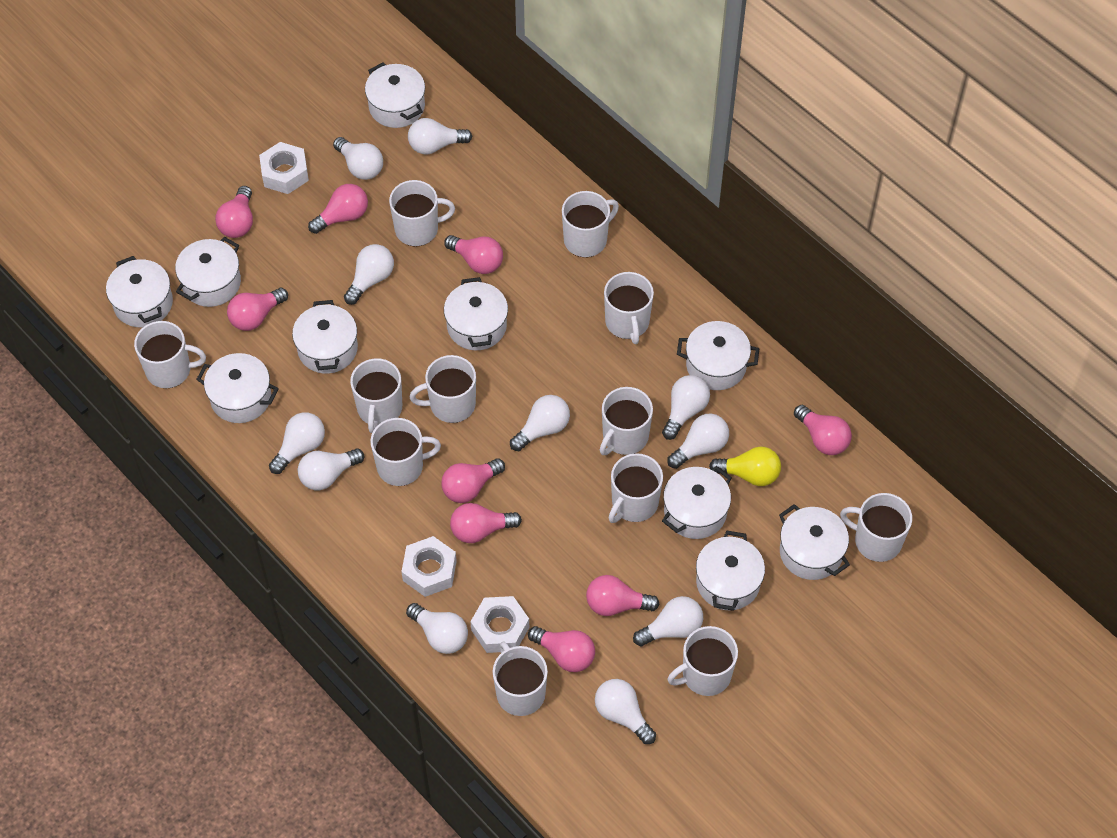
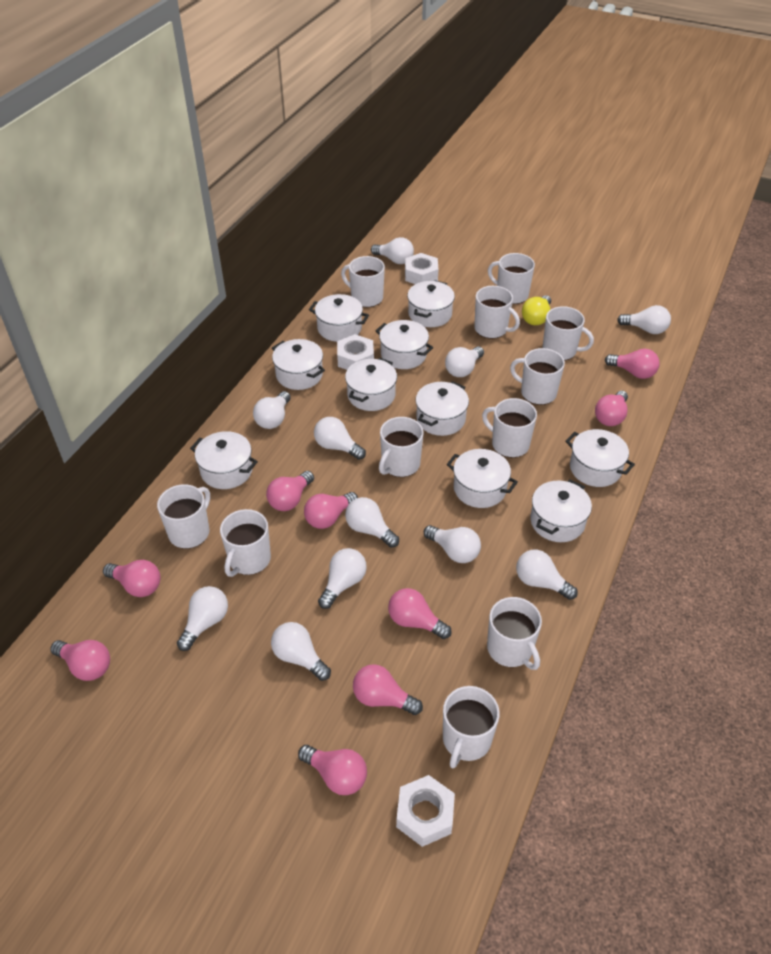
white mug: 12 -> 11

